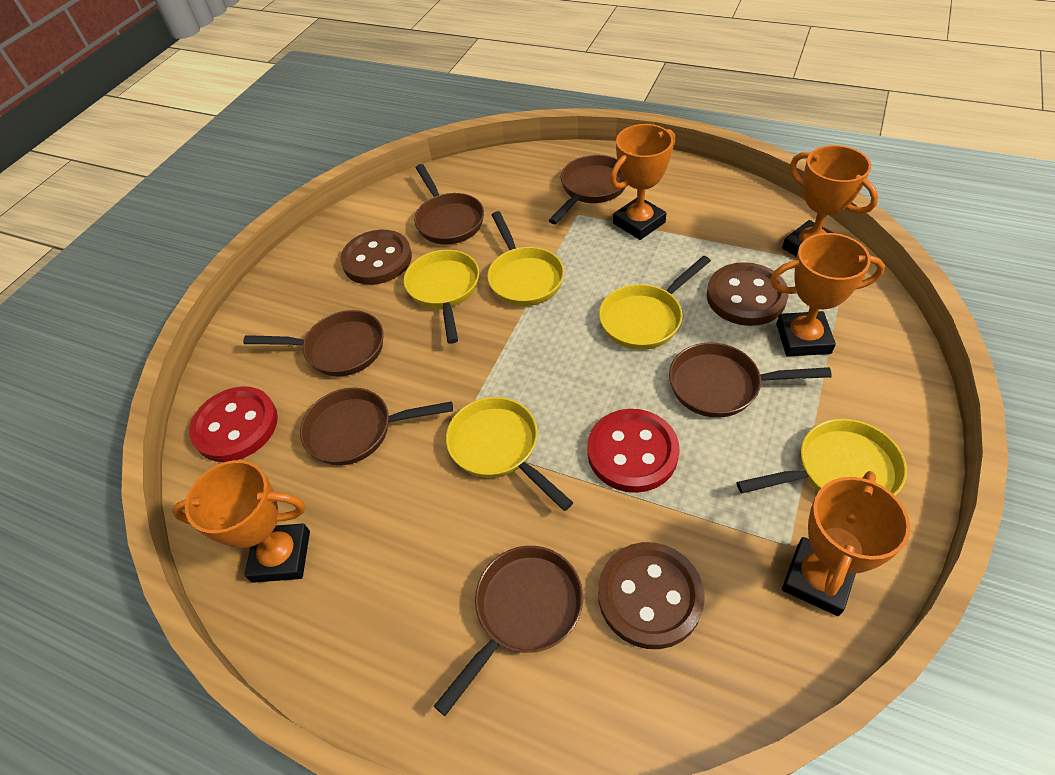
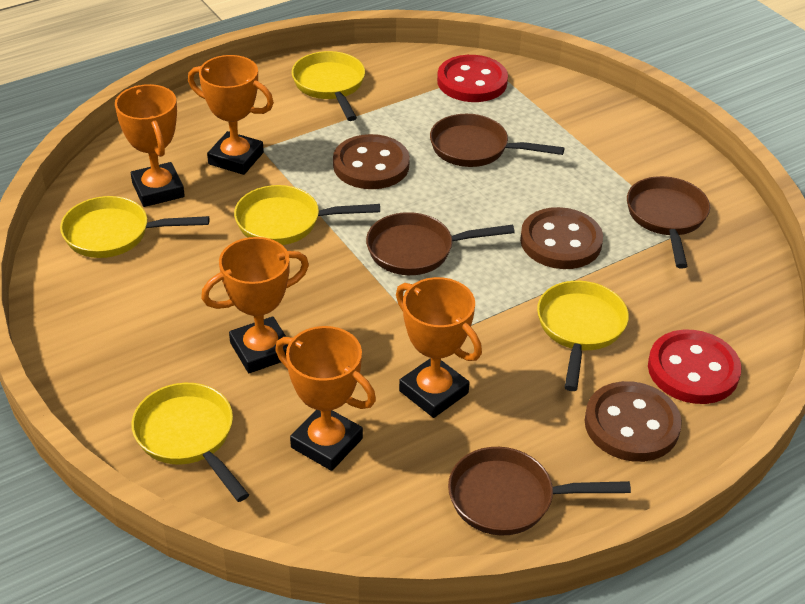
brown pan: 6 -> 4

